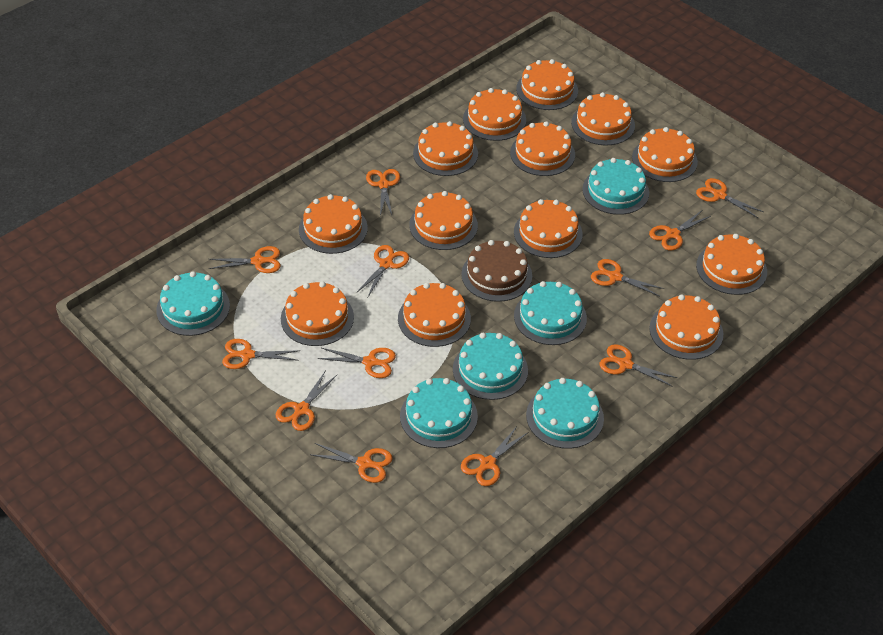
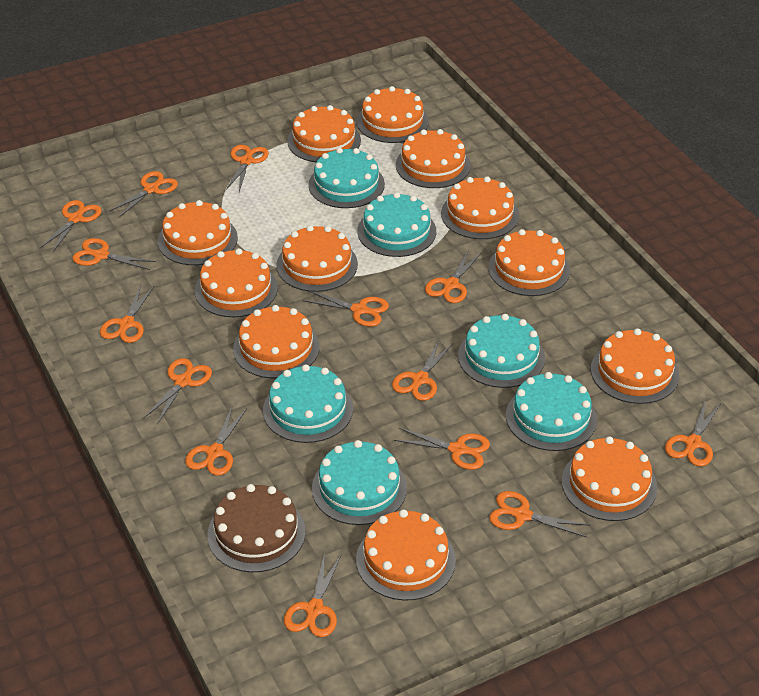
orange cake: 13 -> 12
orange scissors: 12 -> 14

